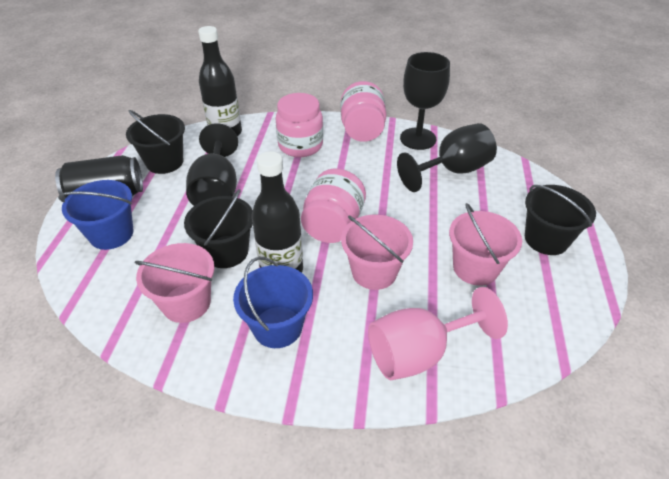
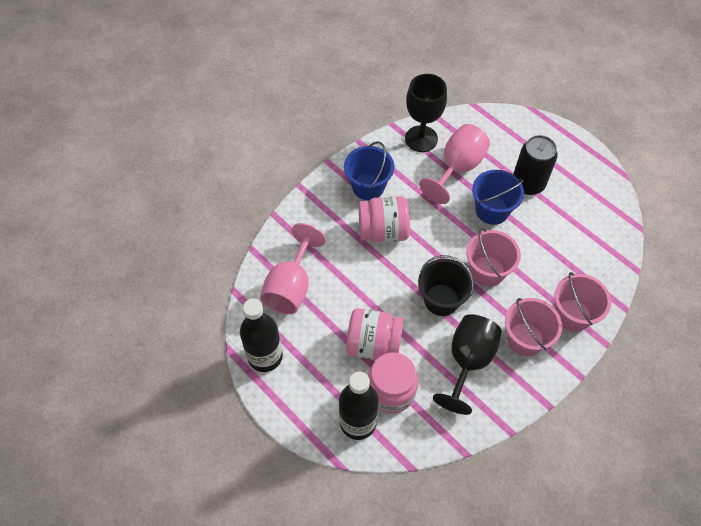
black bucket: 3 -> 1
black goblet: 3 -> 2
pink goblet: 1 -> 2

